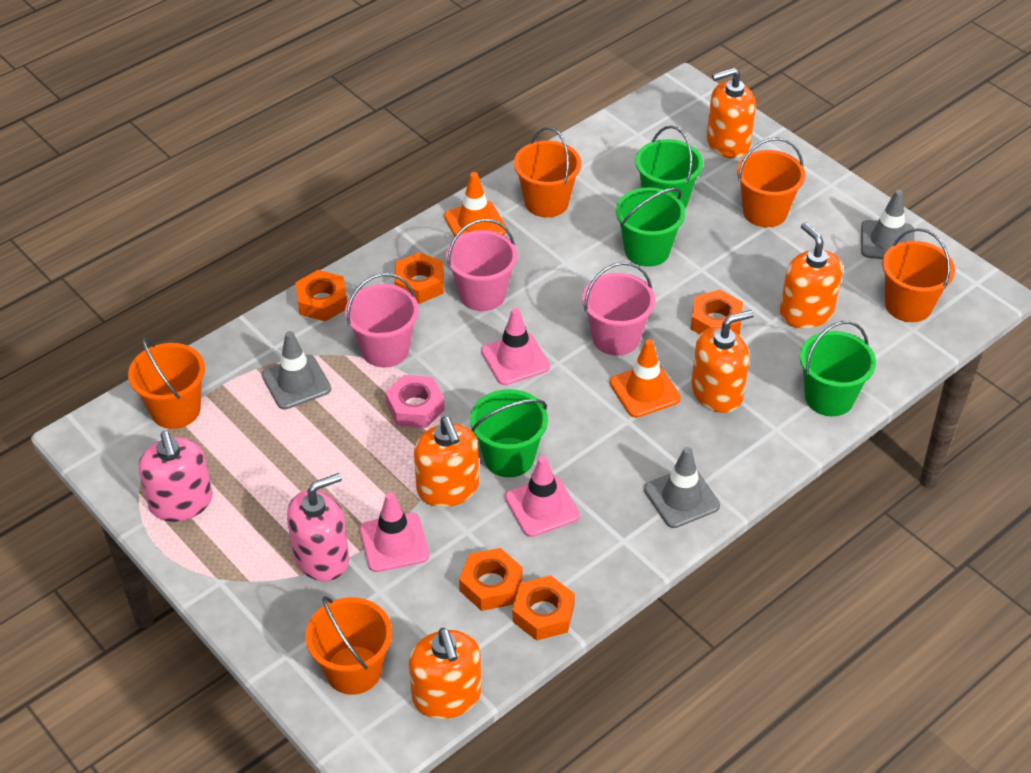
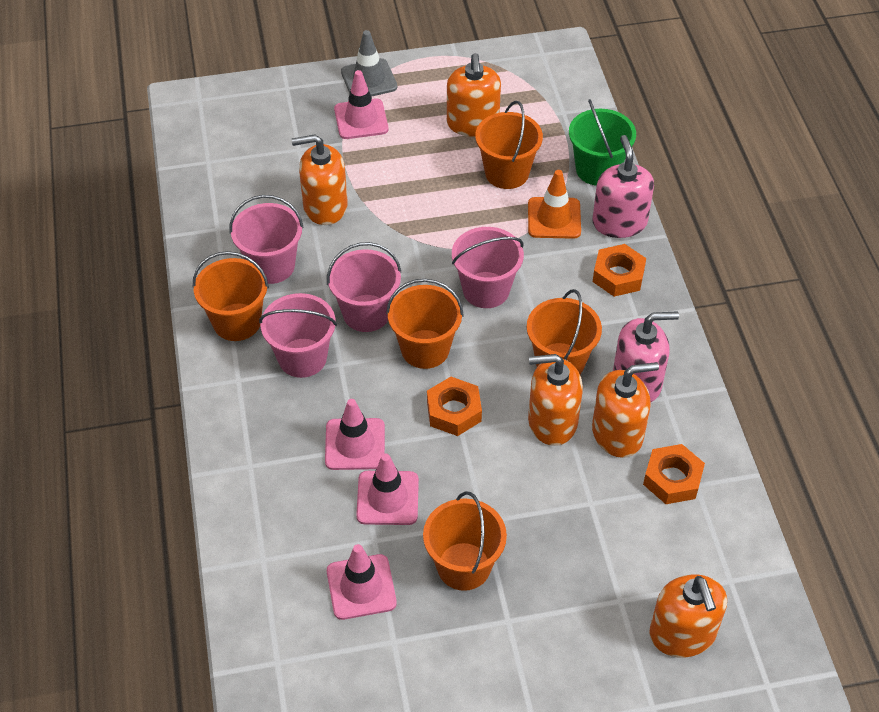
green bucket: 4 -> 1
grey traffic cone: 3 -> 1
orange nut: 5 -> 3
orange traffic cone: 2 -> 1
pink bucket: 3 -> 4
pink nut: 1 -> 0
pink traffic cone: 3 -> 4

